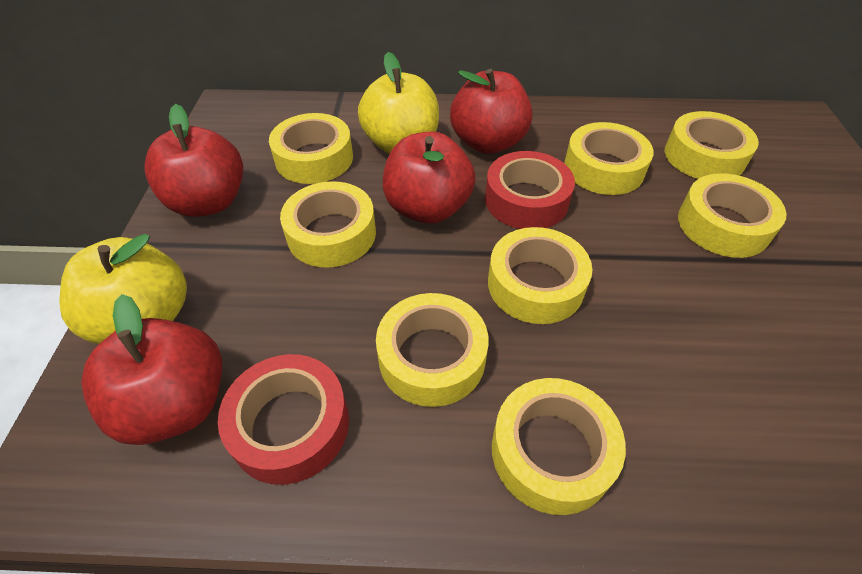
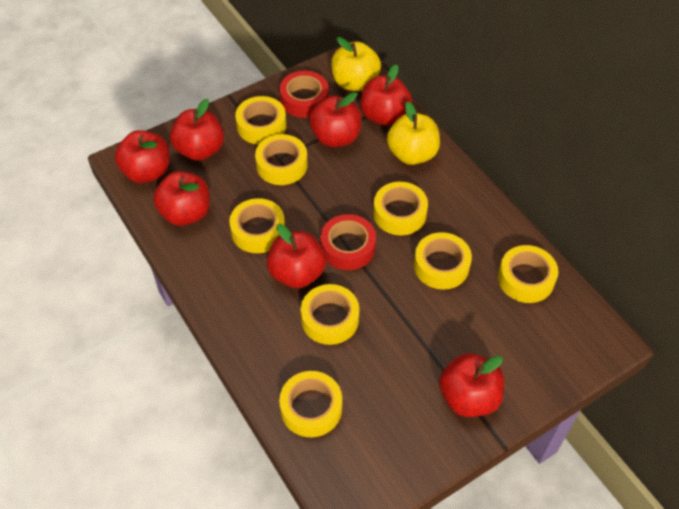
red apple: 4 -> 7

